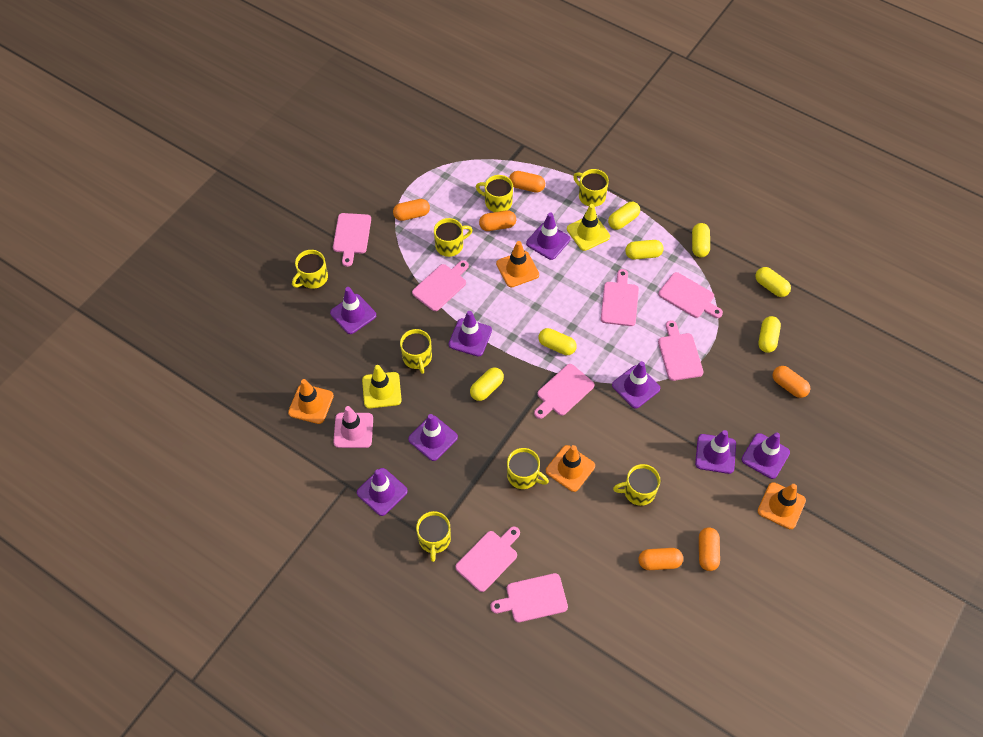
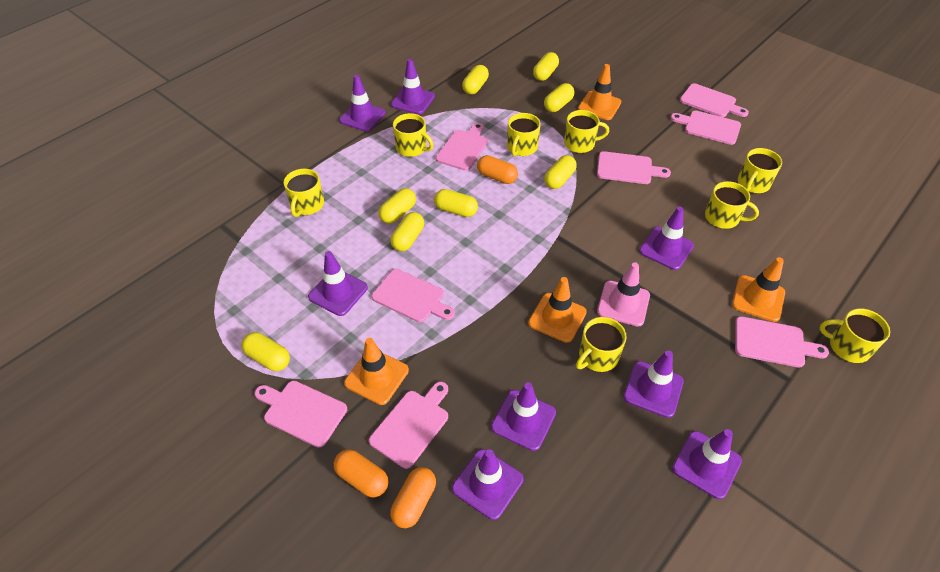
orange capsule: 6 -> 3
yellow capsule: 7 -> 8
yellow traffic cone: 2 -> 0

